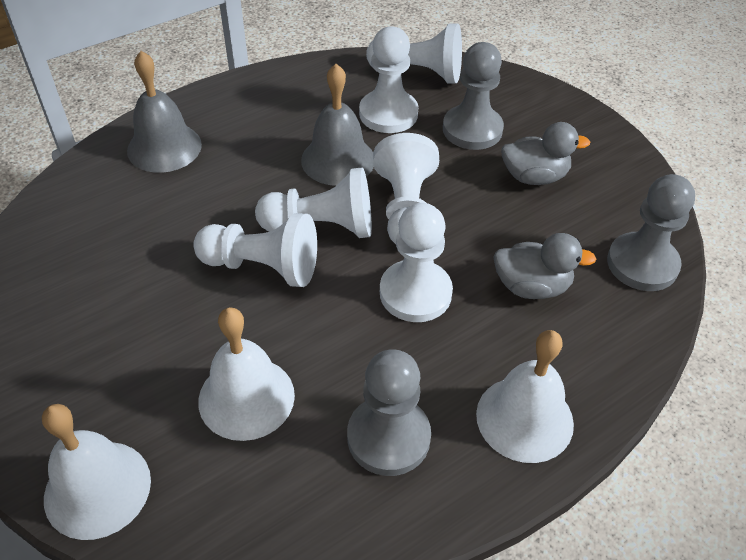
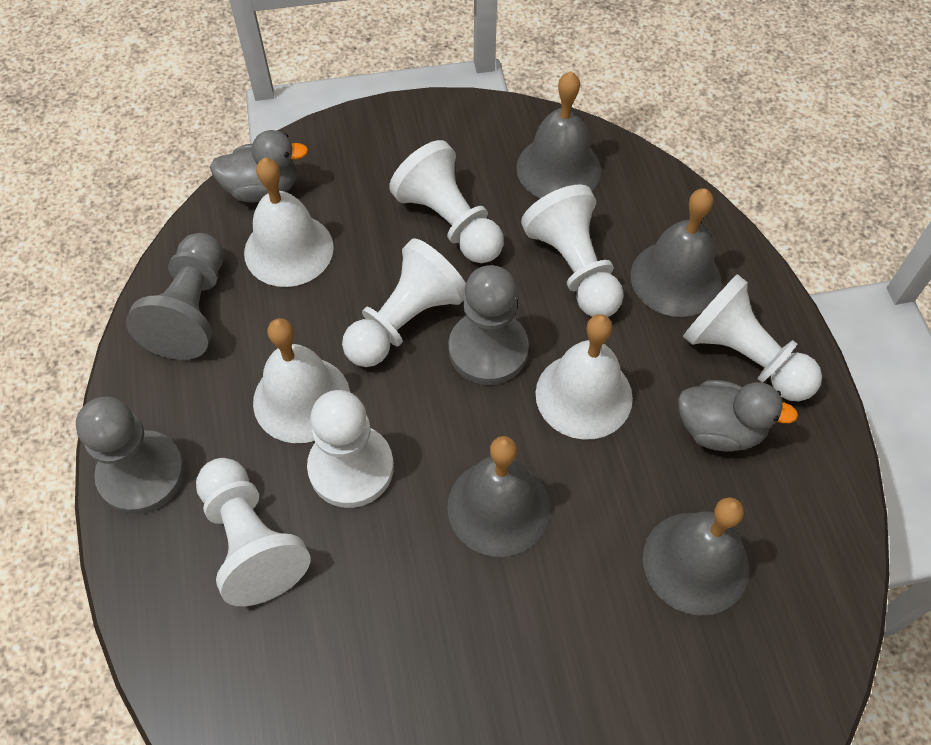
grey bell: 2 -> 4

